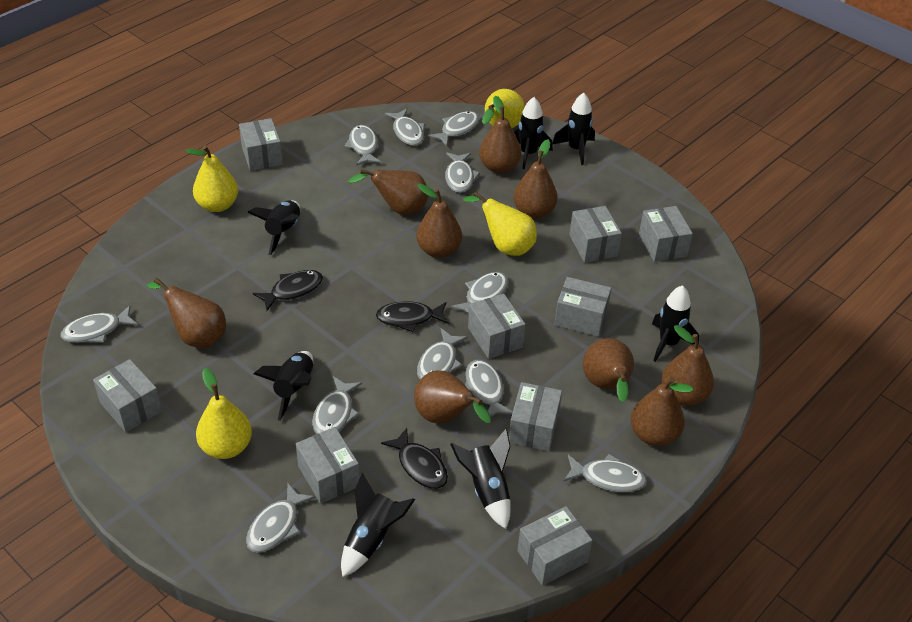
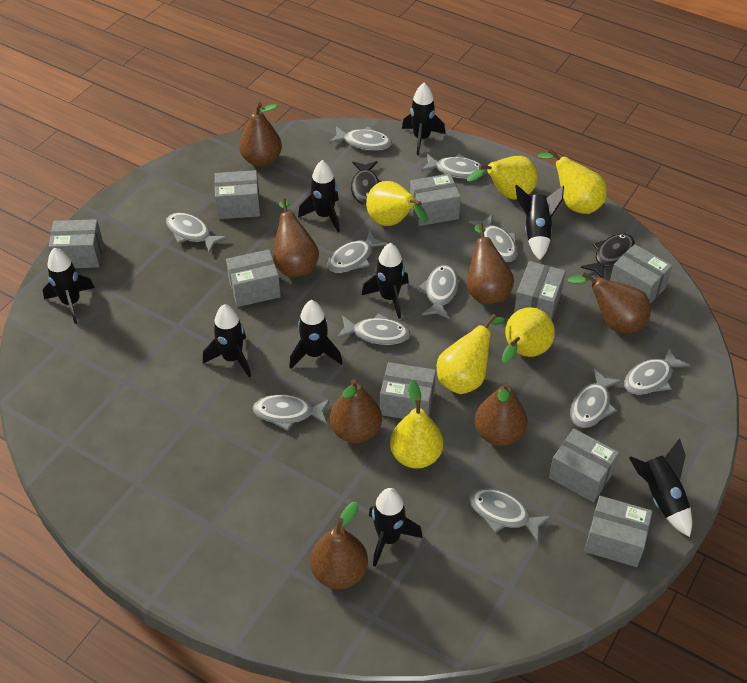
black fish: 3 -> 2
black rocket: 7 -> 9
brown pear: 9 -> 7
yellow pear: 4 -> 6

